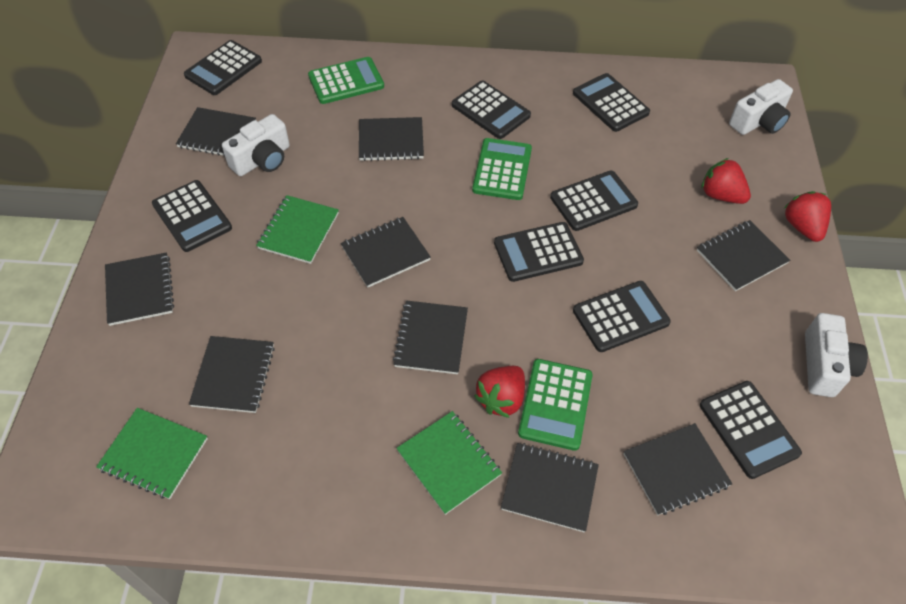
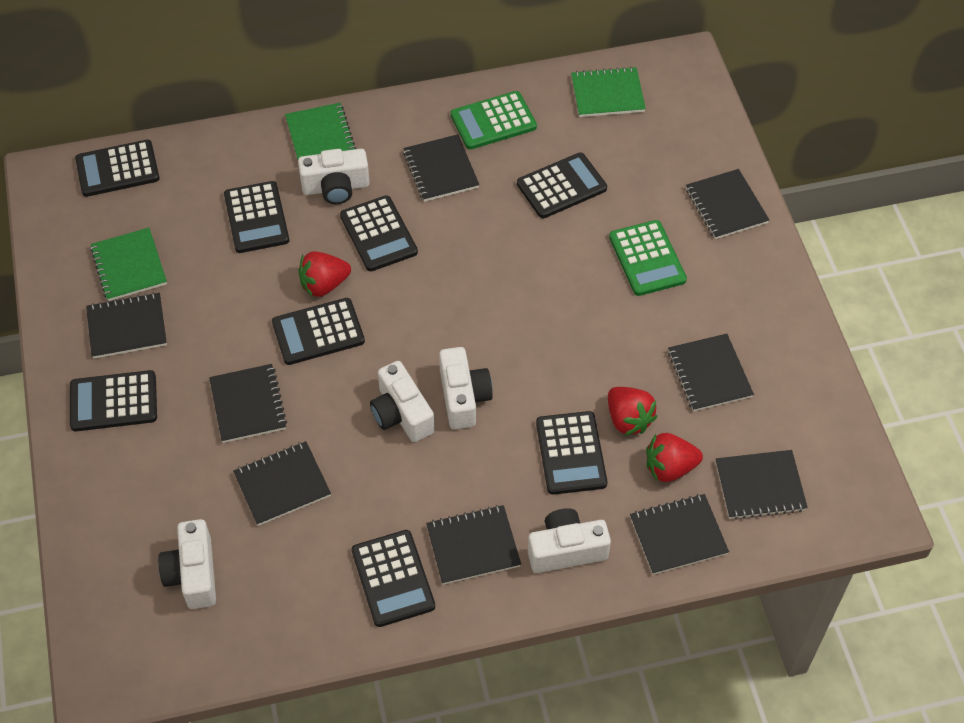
green calculator: 3 -> 2
white camera: 3 -> 5

